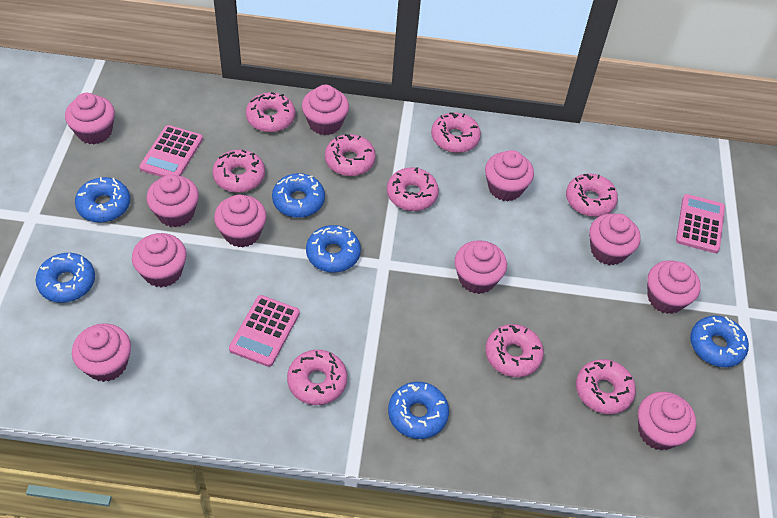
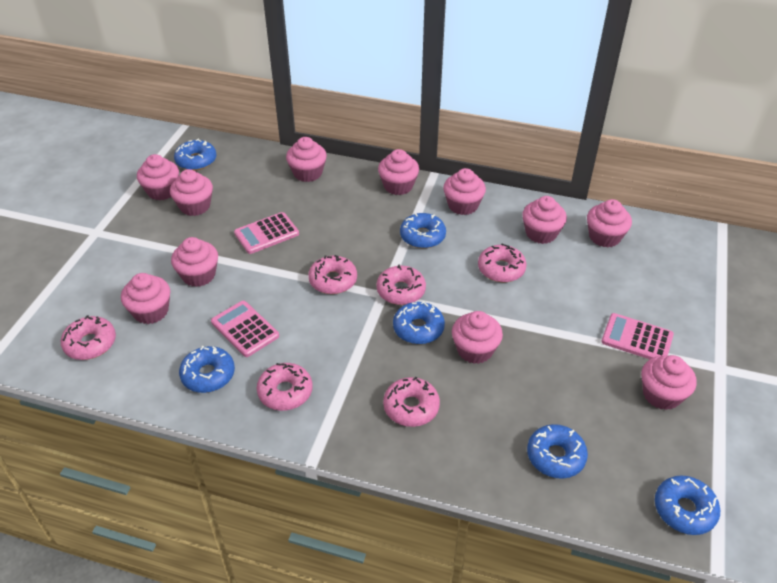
pink donut: 9 -> 6

